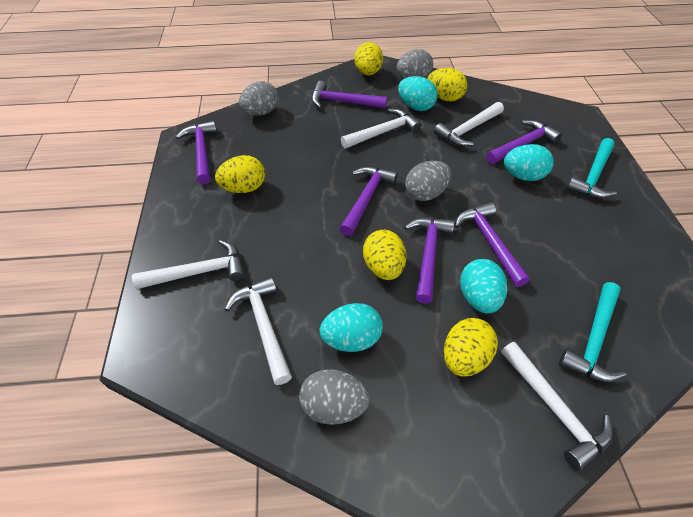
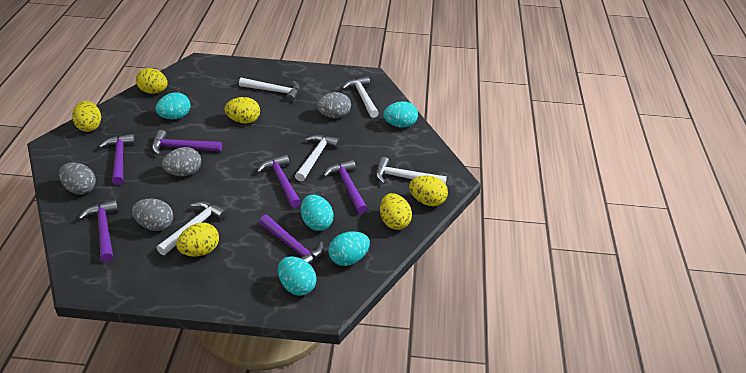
turquoise egg: 4 -> 5
turquoise hammer: 2 -> 0
yellow egg: 5 -> 6

